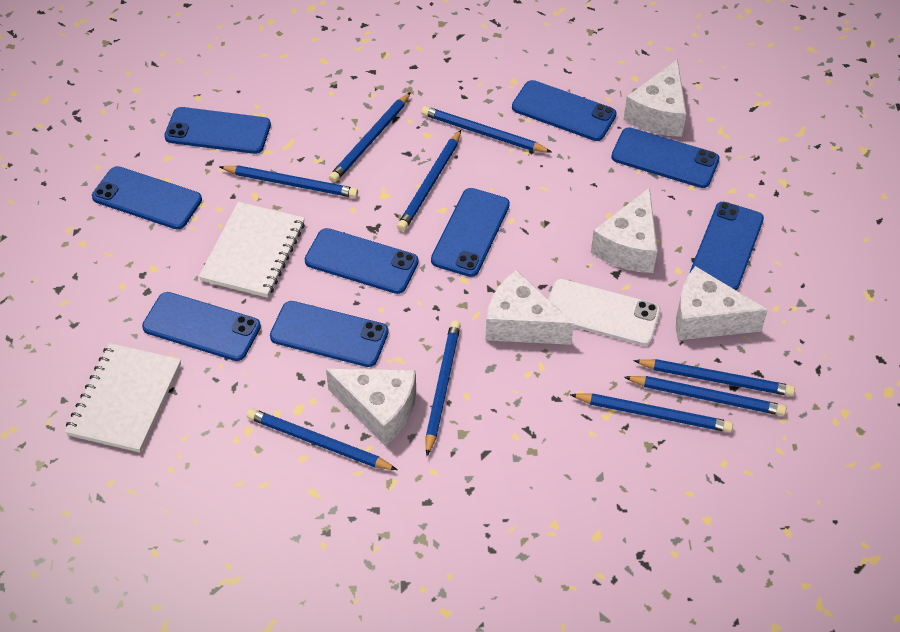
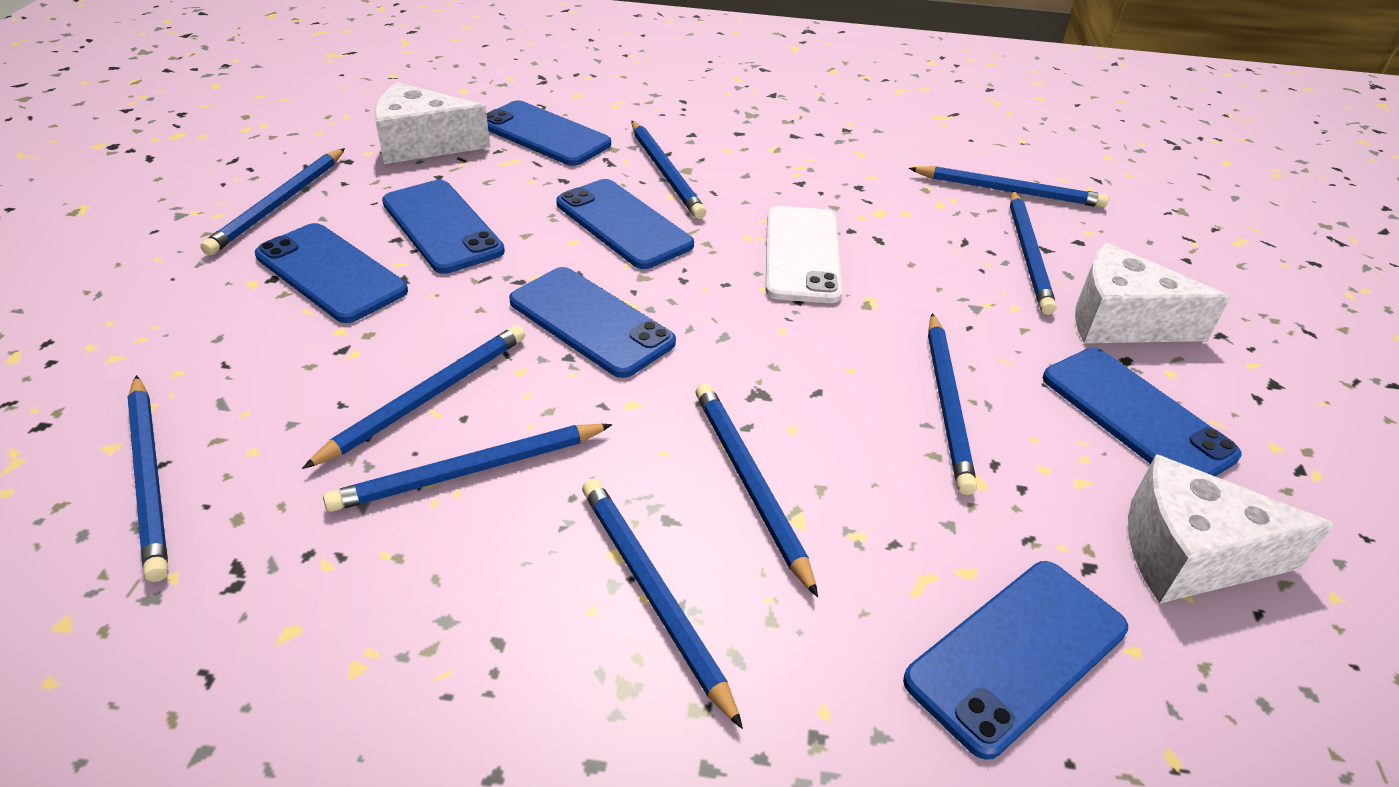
blue pencil: 9 -> 10
blue phone: 9 -> 7
white cheese: 5 -> 3
white notebook: 2 -> 0

